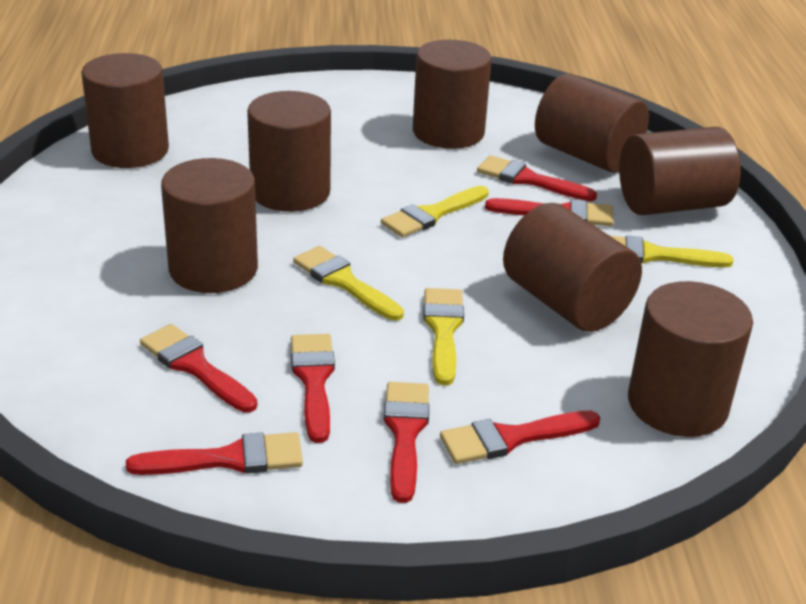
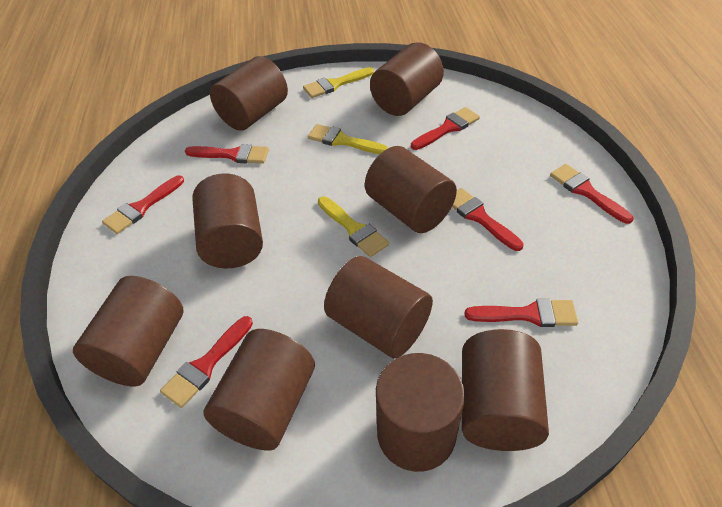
brown cylinder: 8 -> 9
yellow brush: 4 -> 3

